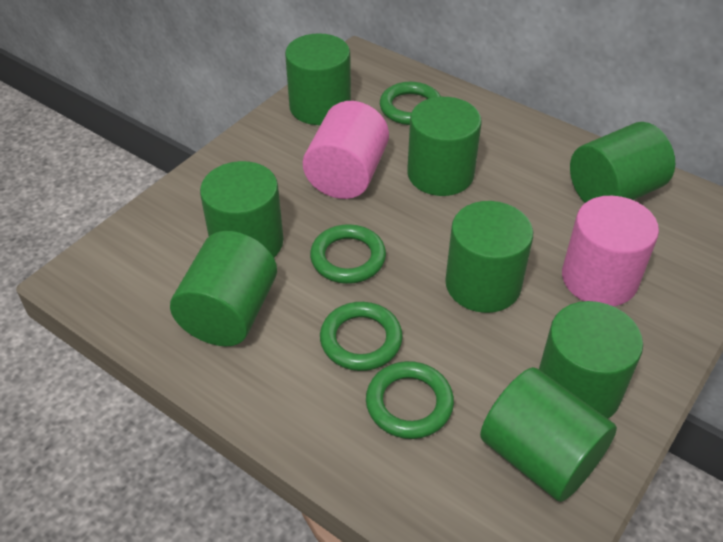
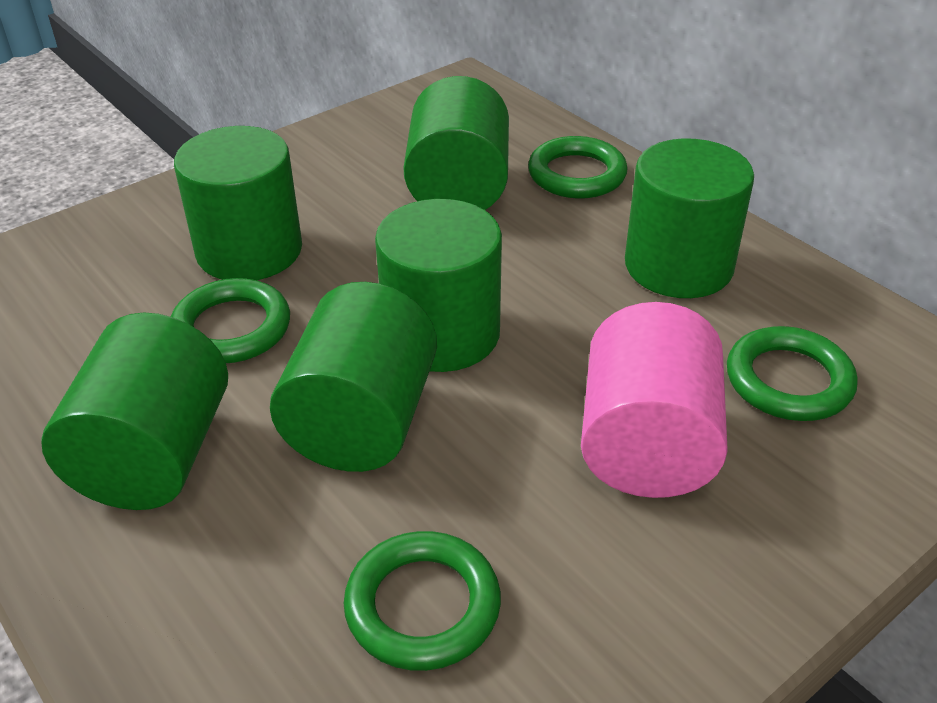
green cylinder: 8 -> 6
pink cylinder: 2 -> 1

